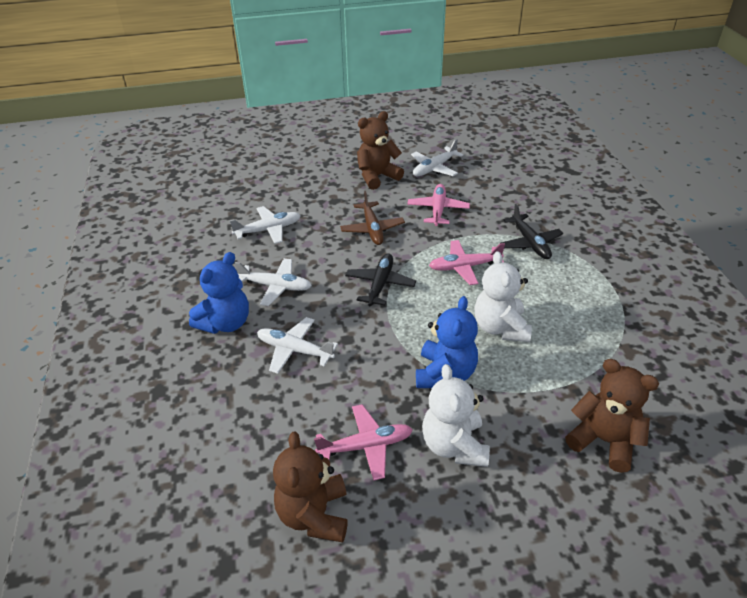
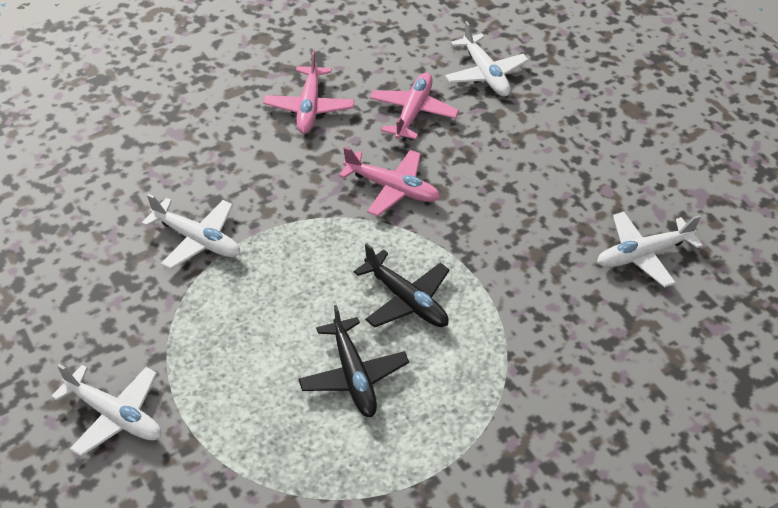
blue teddy bear: 2 -> 0
brown plane: 1 -> 0
brown teddy bear: 3 -> 0
white teddy bear: 2 -> 0

